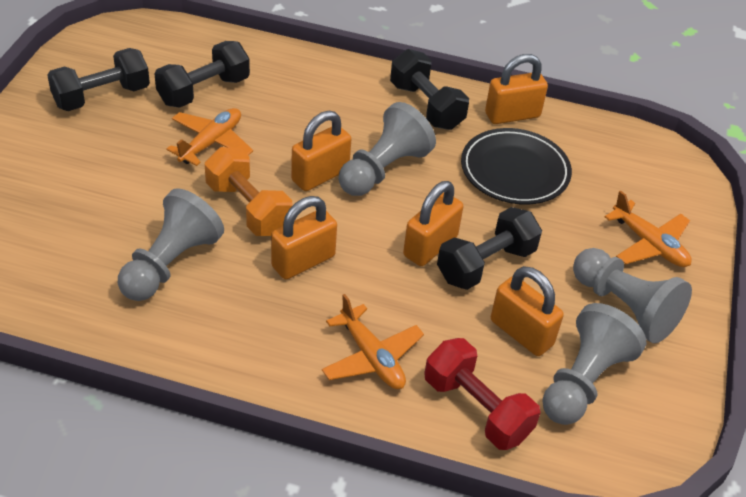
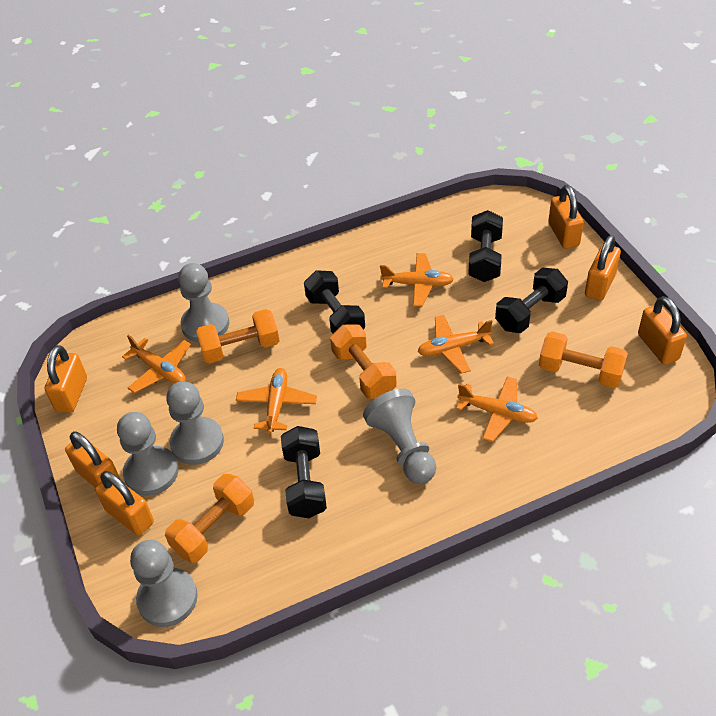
black plate: 1 -> 0
grey pawn: 4 -> 5
orange dumbbell: 1 -> 4
orange padlock: 5 -> 6
orange plane: 3 -> 5
red dumbbell: 1 -> 0

